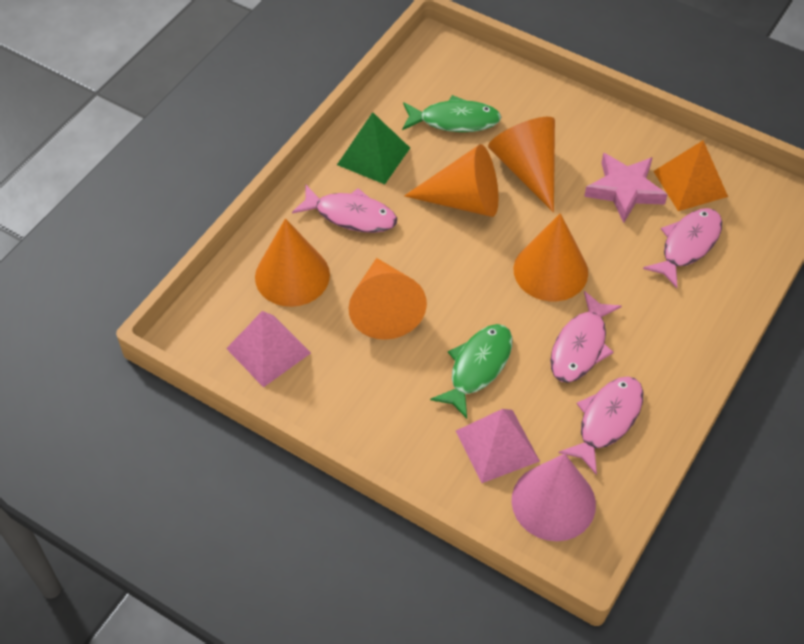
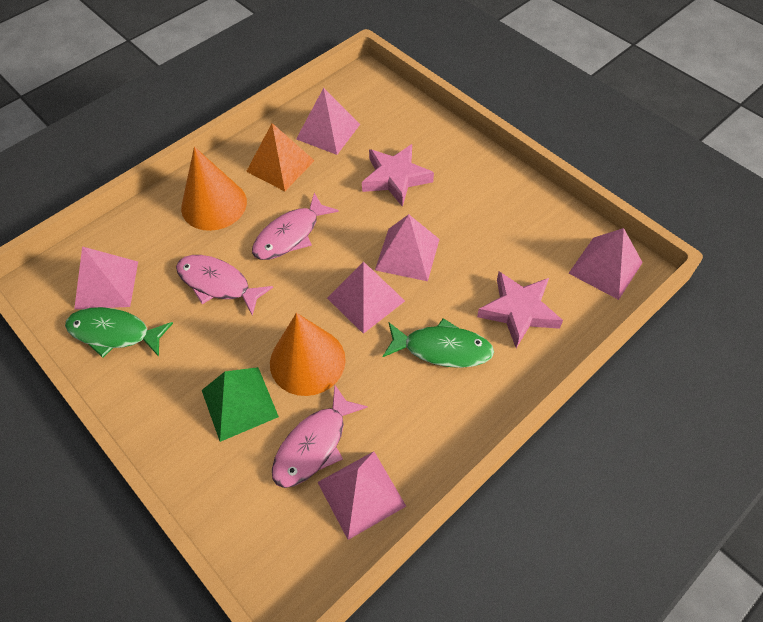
orange cone: 5 -> 2
pink cone: 1 -> 0
pink fish: 4 -> 3
pink pyramid: 2 -> 6
pink star: 1 -> 2

